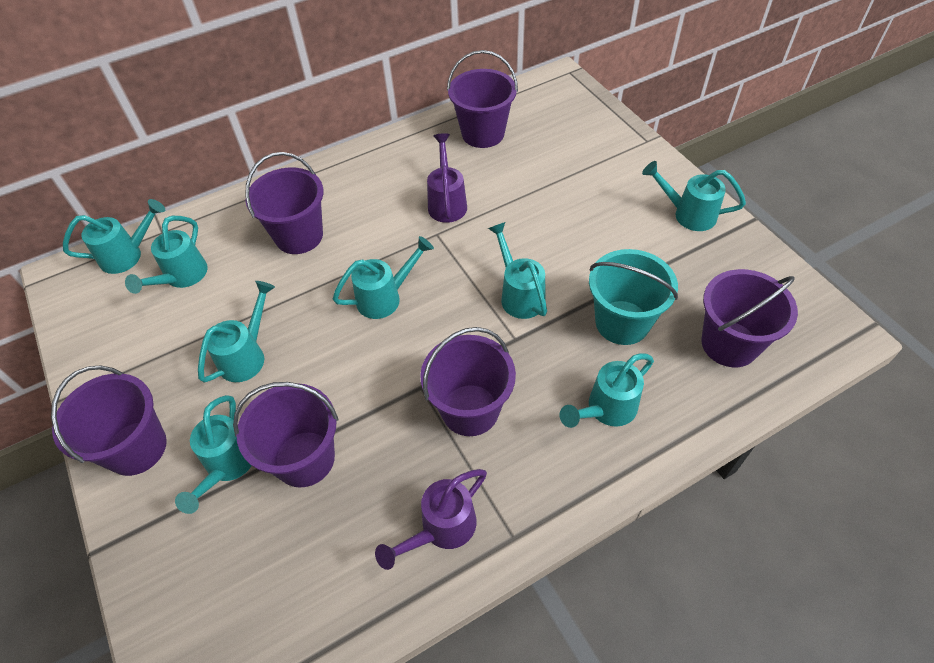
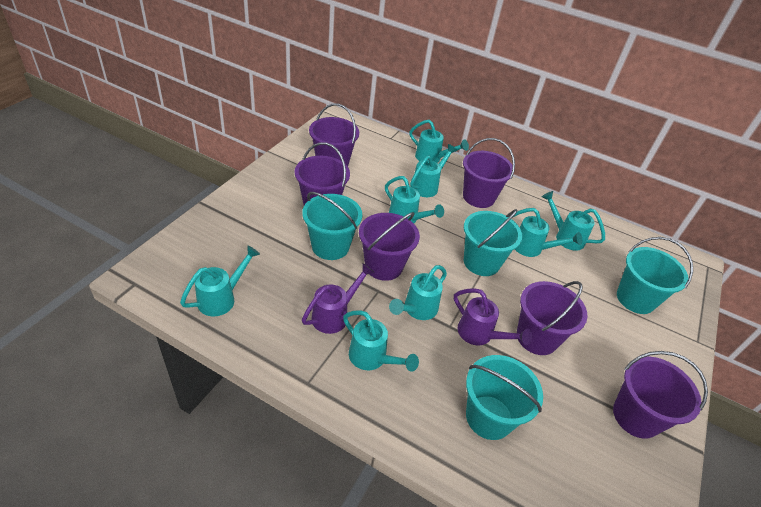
turquoise bucket: 1 -> 4

